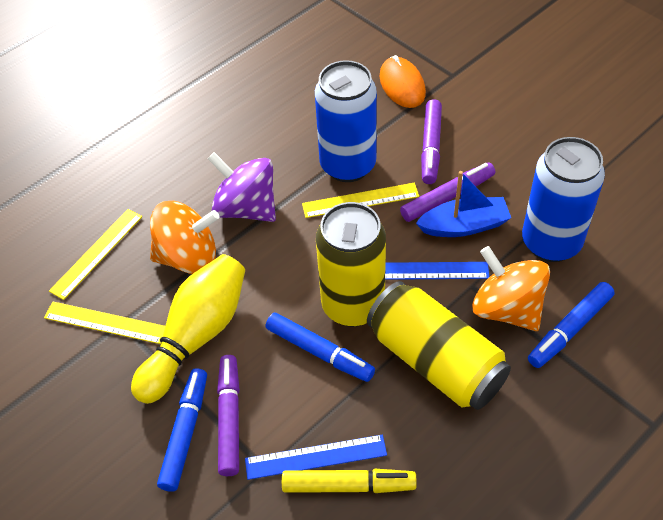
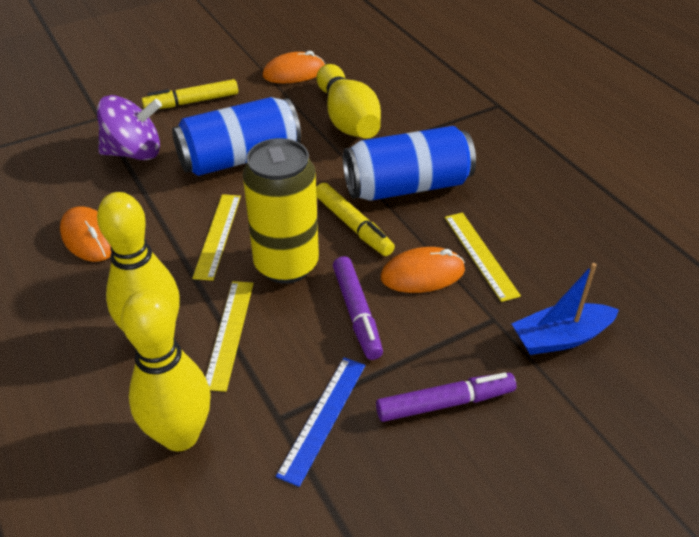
blue marker: 3 -> 0
blue ruler: 2 -> 1
orange mouse: 1 -> 3
orange spinning top: 2 -> 0
purple marker: 3 -> 2
yellow bowling pin: 1 -> 3
yellow can: 2 -> 1
yellow marker: 1 -> 2

